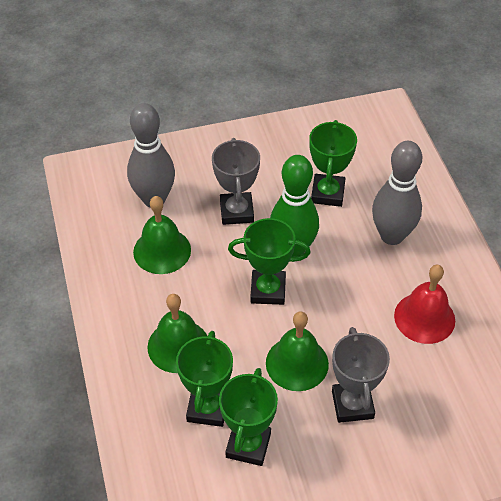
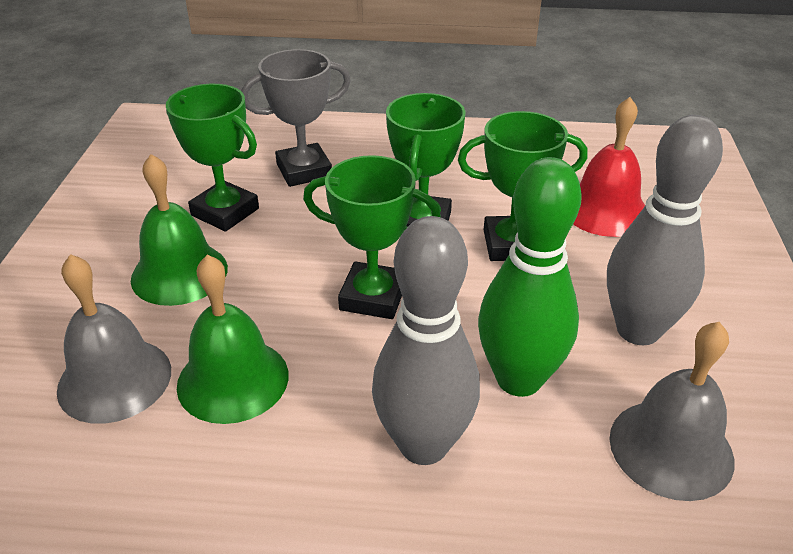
green bell: 3 -> 2
grey bell: 0 -> 2
grey trophy: 2 -> 1

